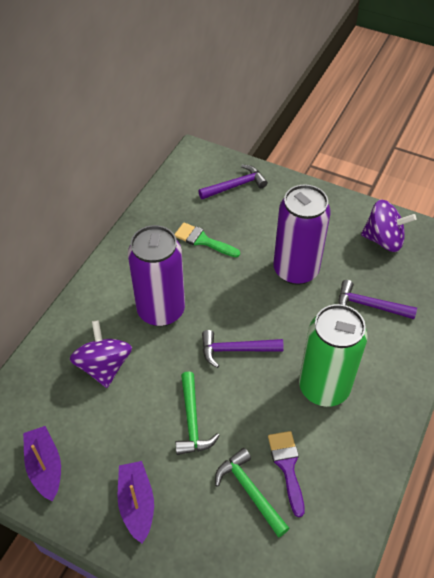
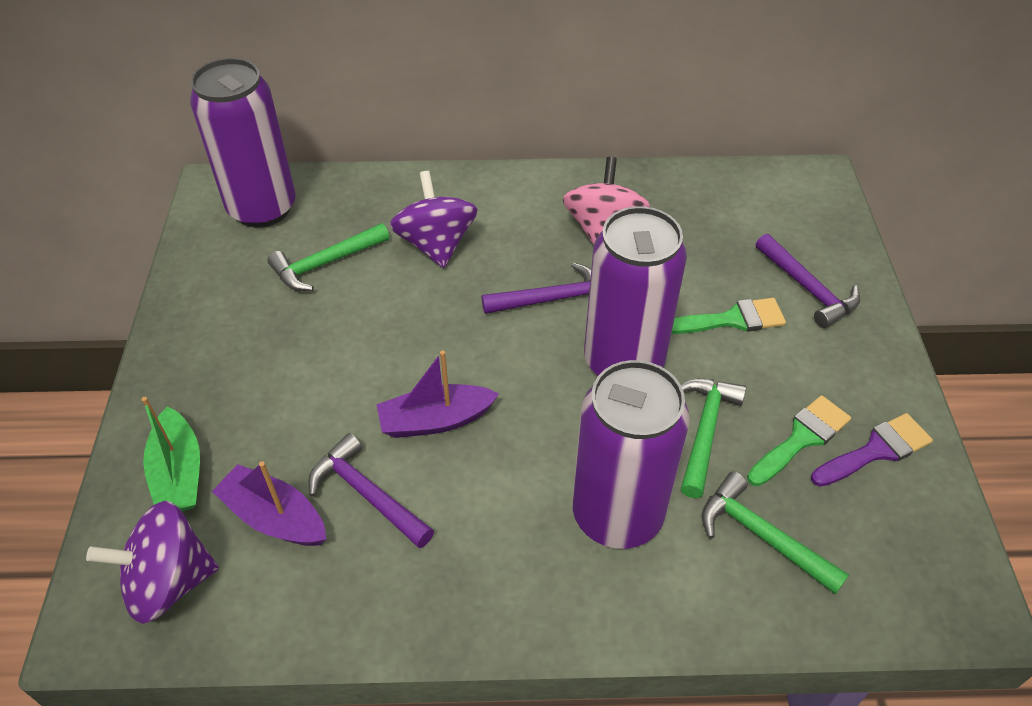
green boat: 0 -> 1
green brush: 1 -> 2
green can: 1 -> 0
green hammer: 2 -> 3
pink spinning top: 0 -> 1
purple can: 2 -> 3

